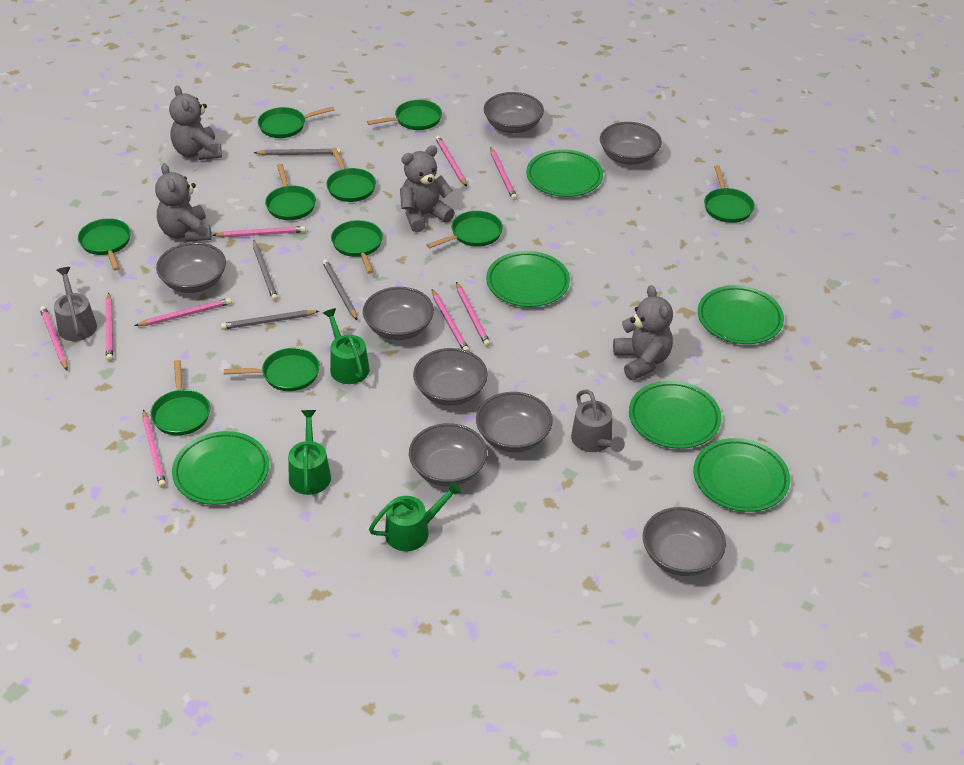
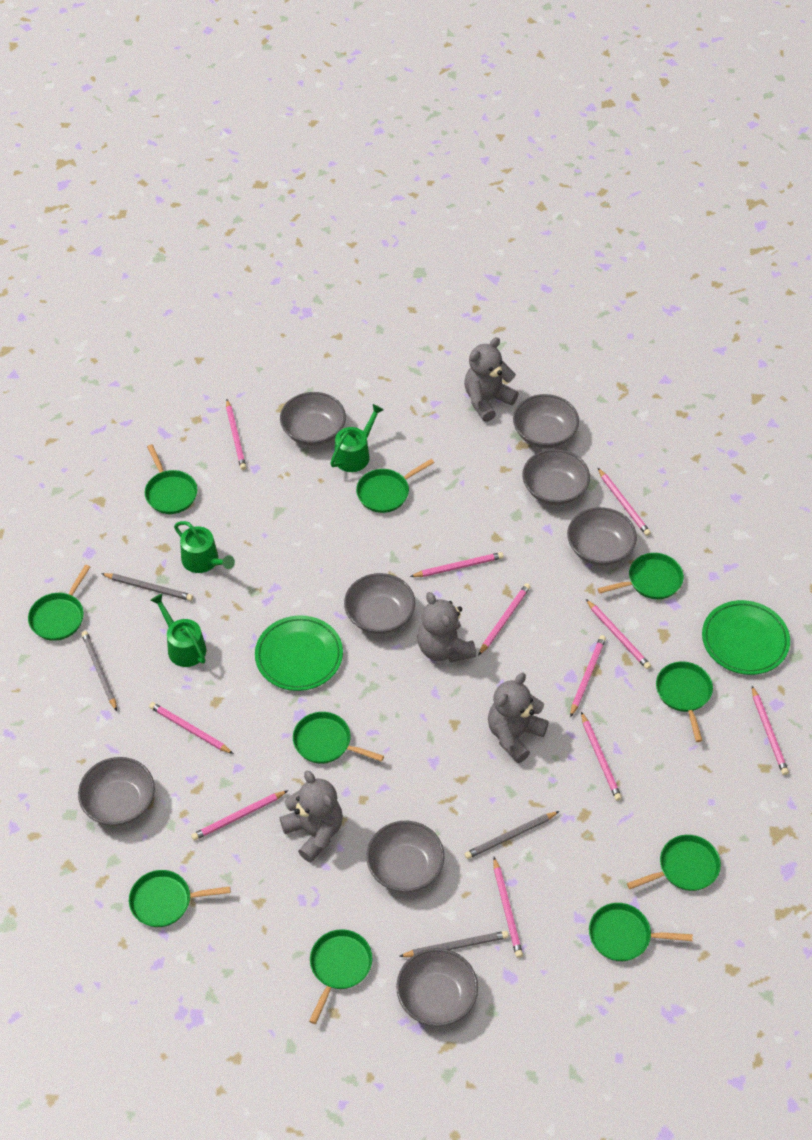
green plate: 6 -> 2
grey watering can: 2 -> 0
pink pencil: 9 -> 11

